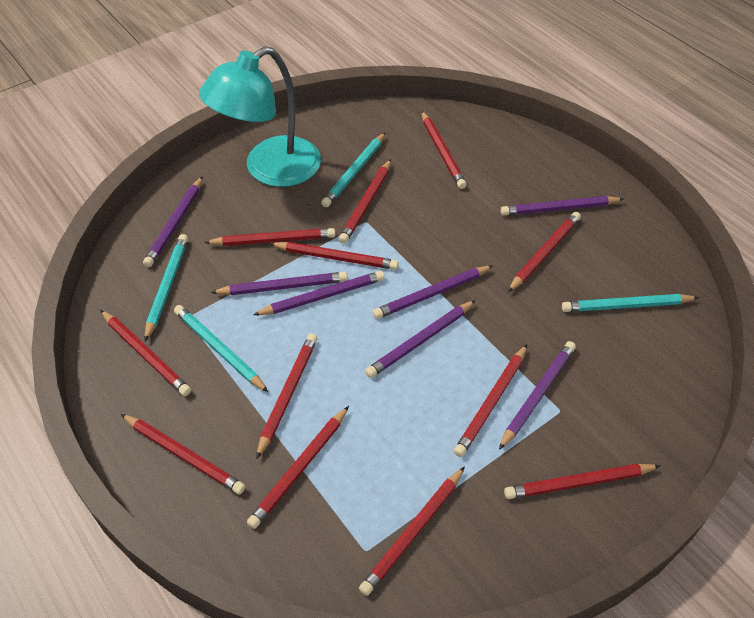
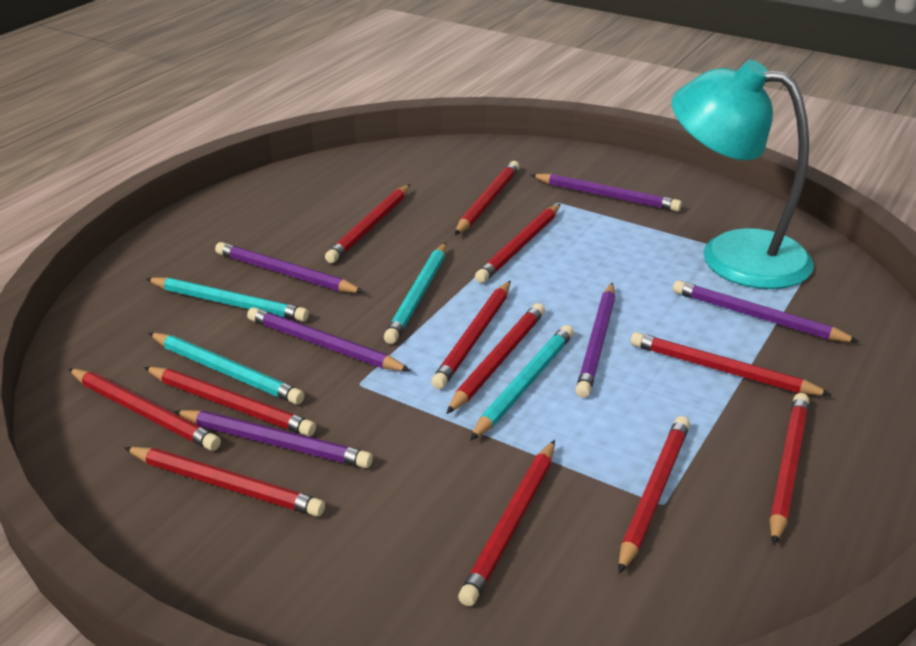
purple pencil: 7 -> 6

